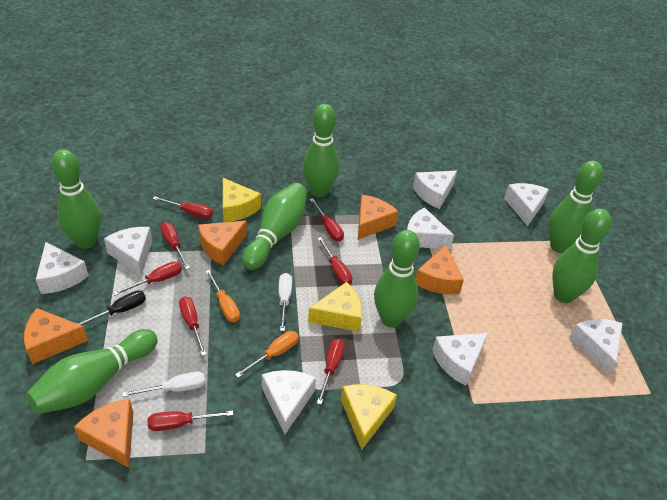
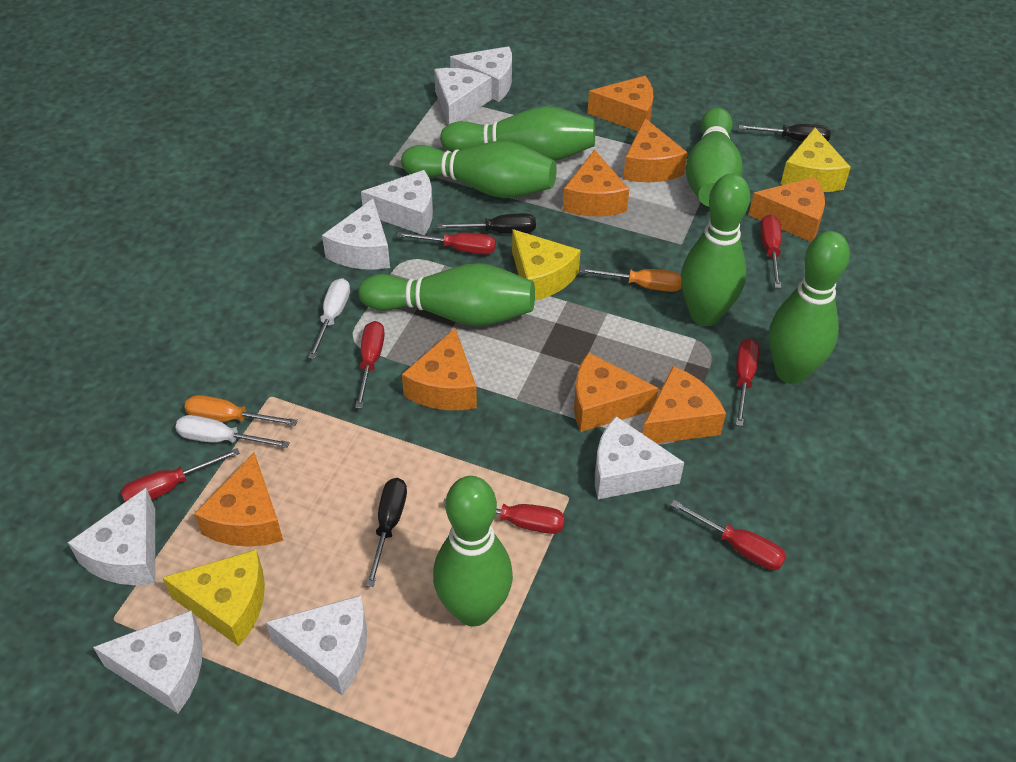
black screwdriver: 1 -> 3
orange cheese: 5 -> 8
red screwdriver: 8 -> 7

